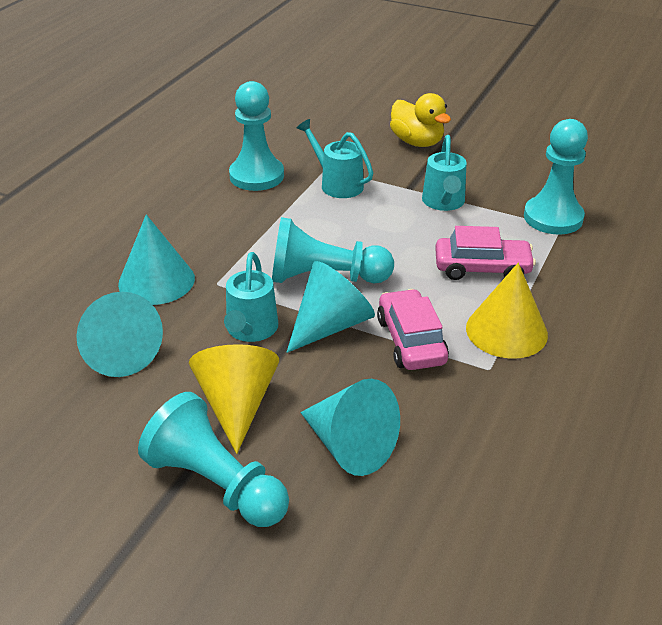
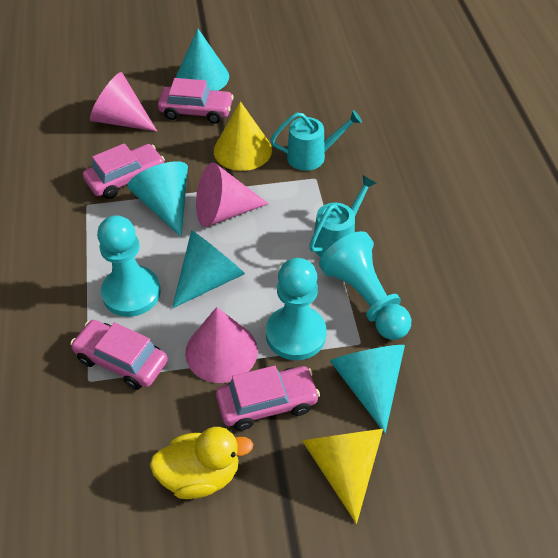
pink car: 2 -> 4
pink cone: 0 -> 3
turquoise pawn: 4 -> 3
turquoise watering can: 3 -> 2

